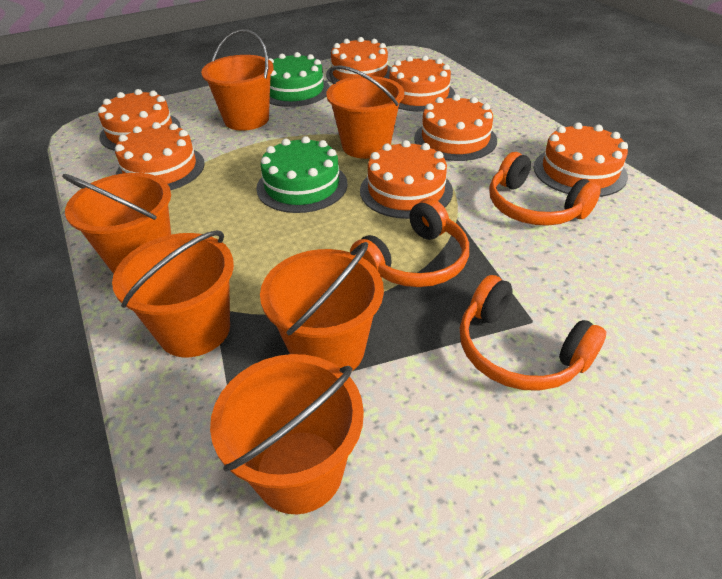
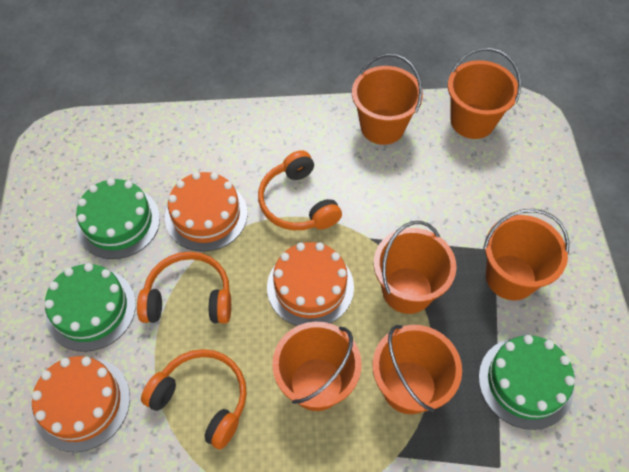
green cake: 2 -> 3
orange cake: 7 -> 3

